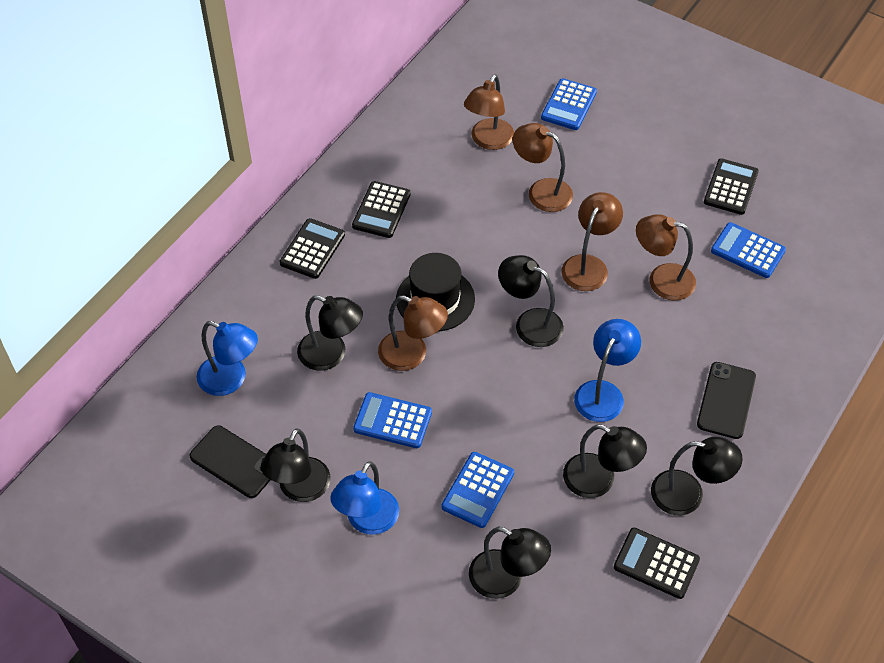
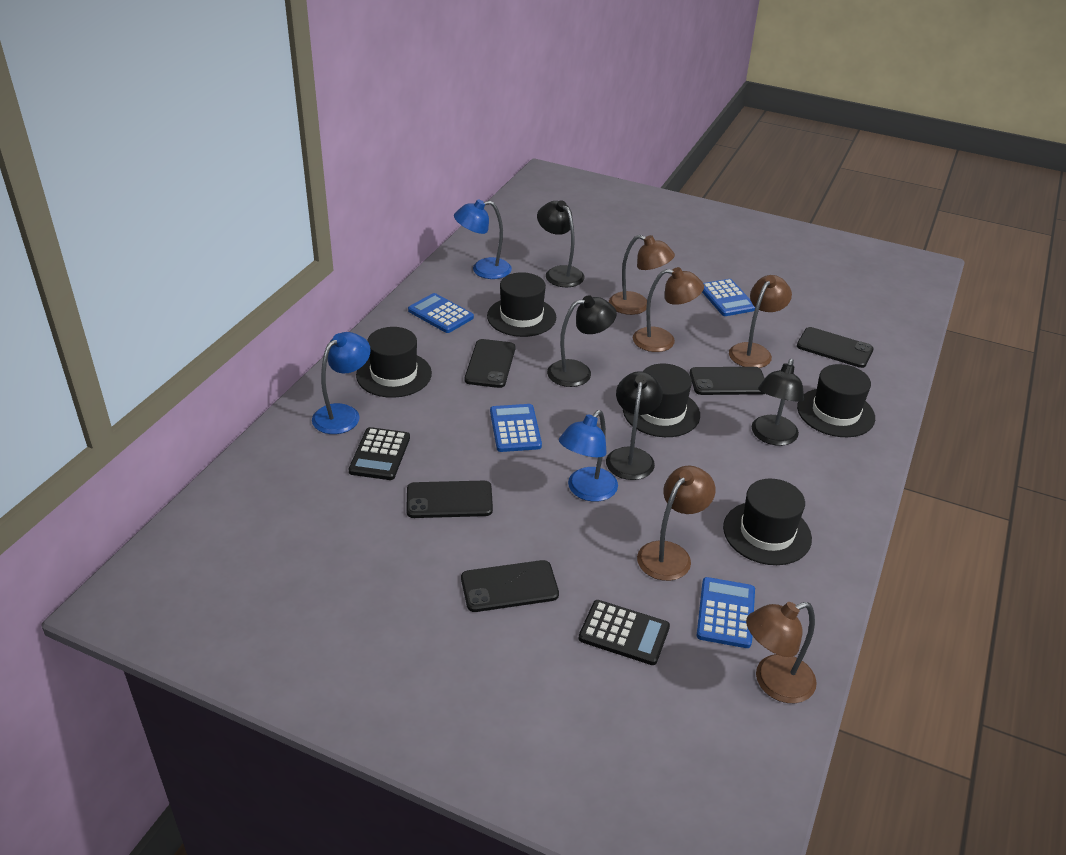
black calculator: 4 -> 2
black hat: 1 -> 5
black lamp: 6 -> 4
black phone: 2 -> 5

